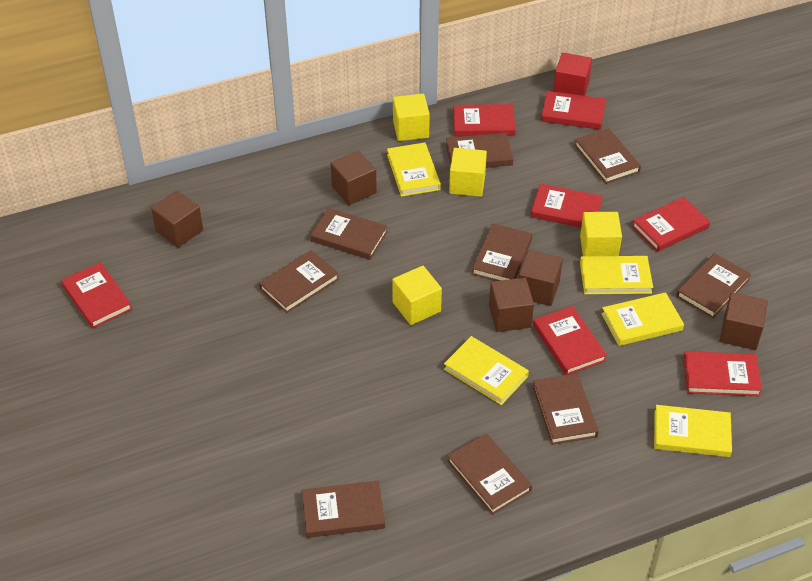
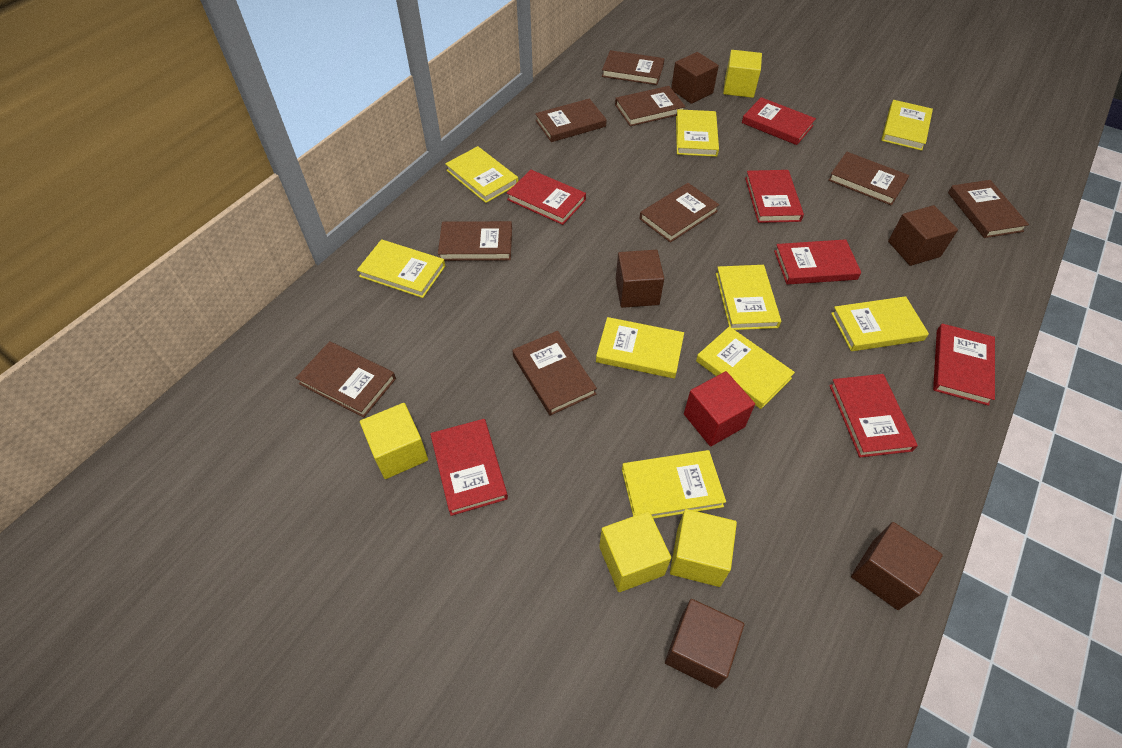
yellow book: 5 -> 9

